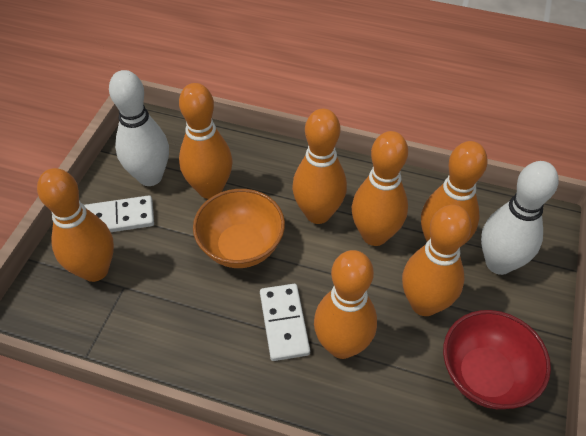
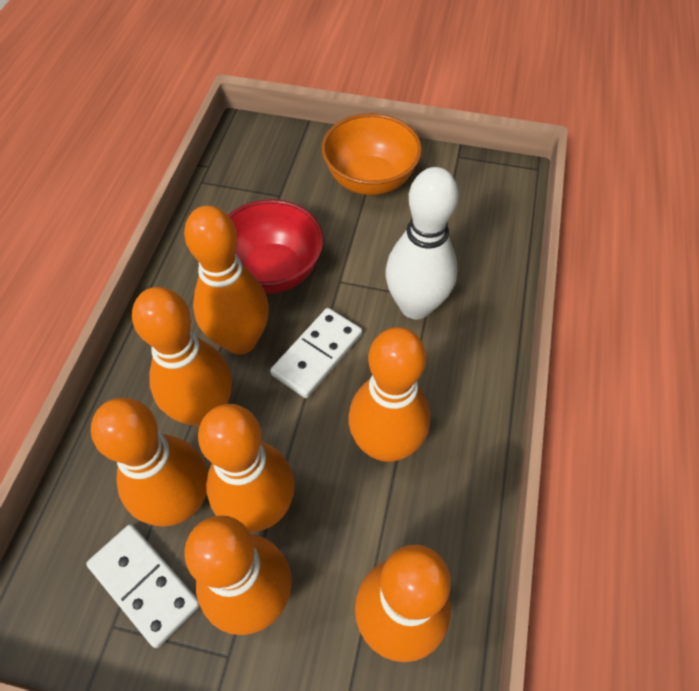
white bowling pin: 2 -> 1

